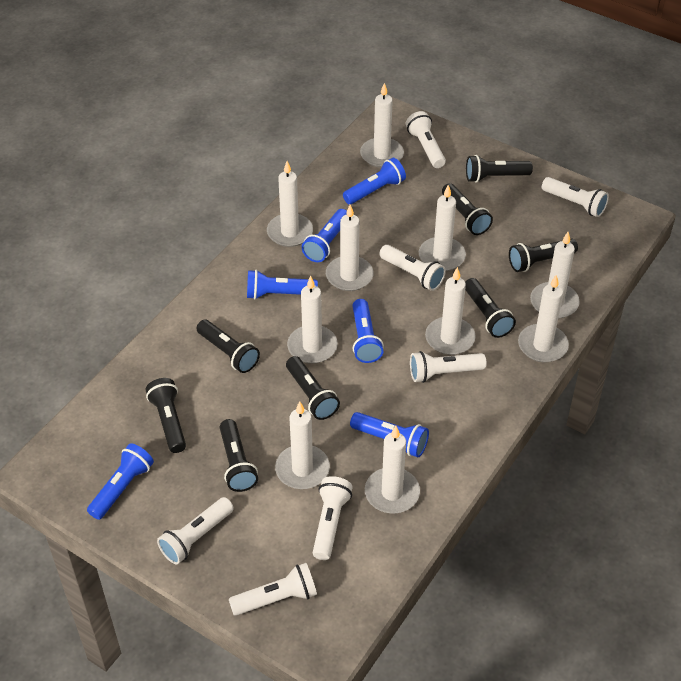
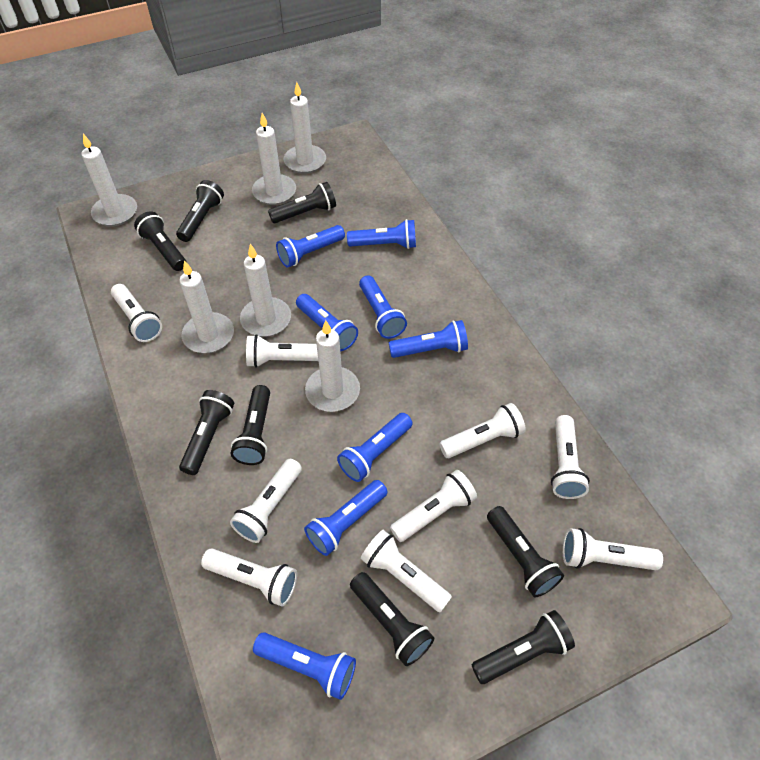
blue flashlight: 6 -> 8
white candle: 10 -> 6
white flashlight: 7 -> 9

